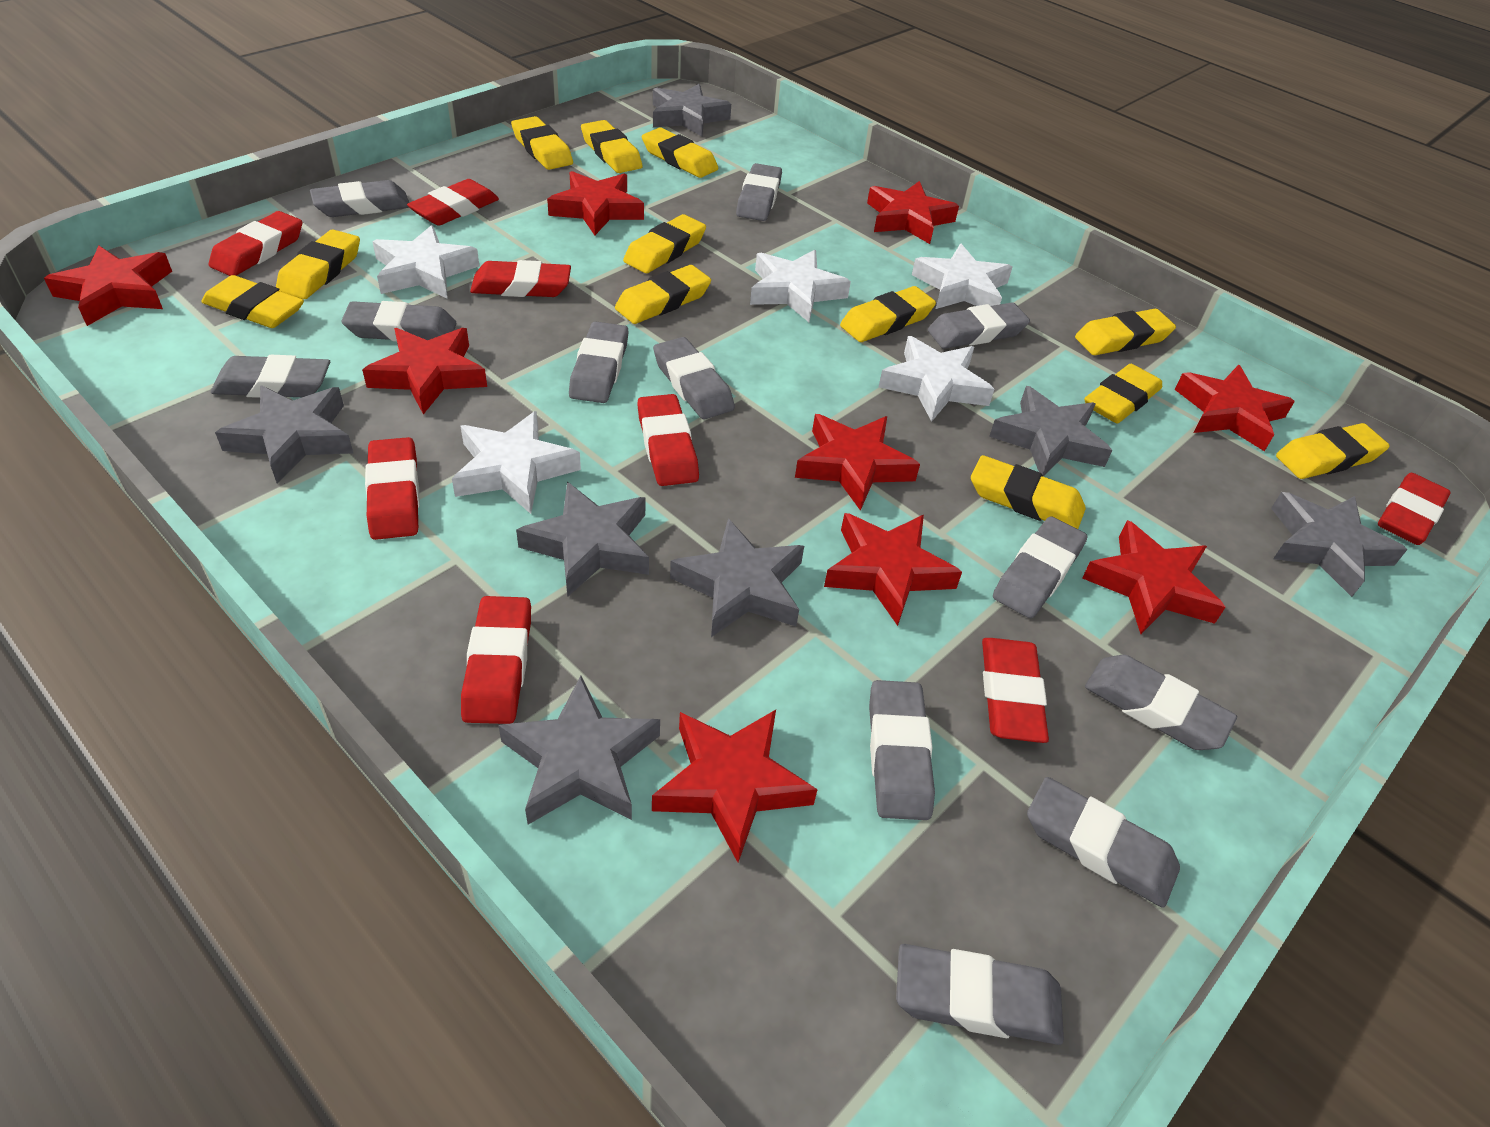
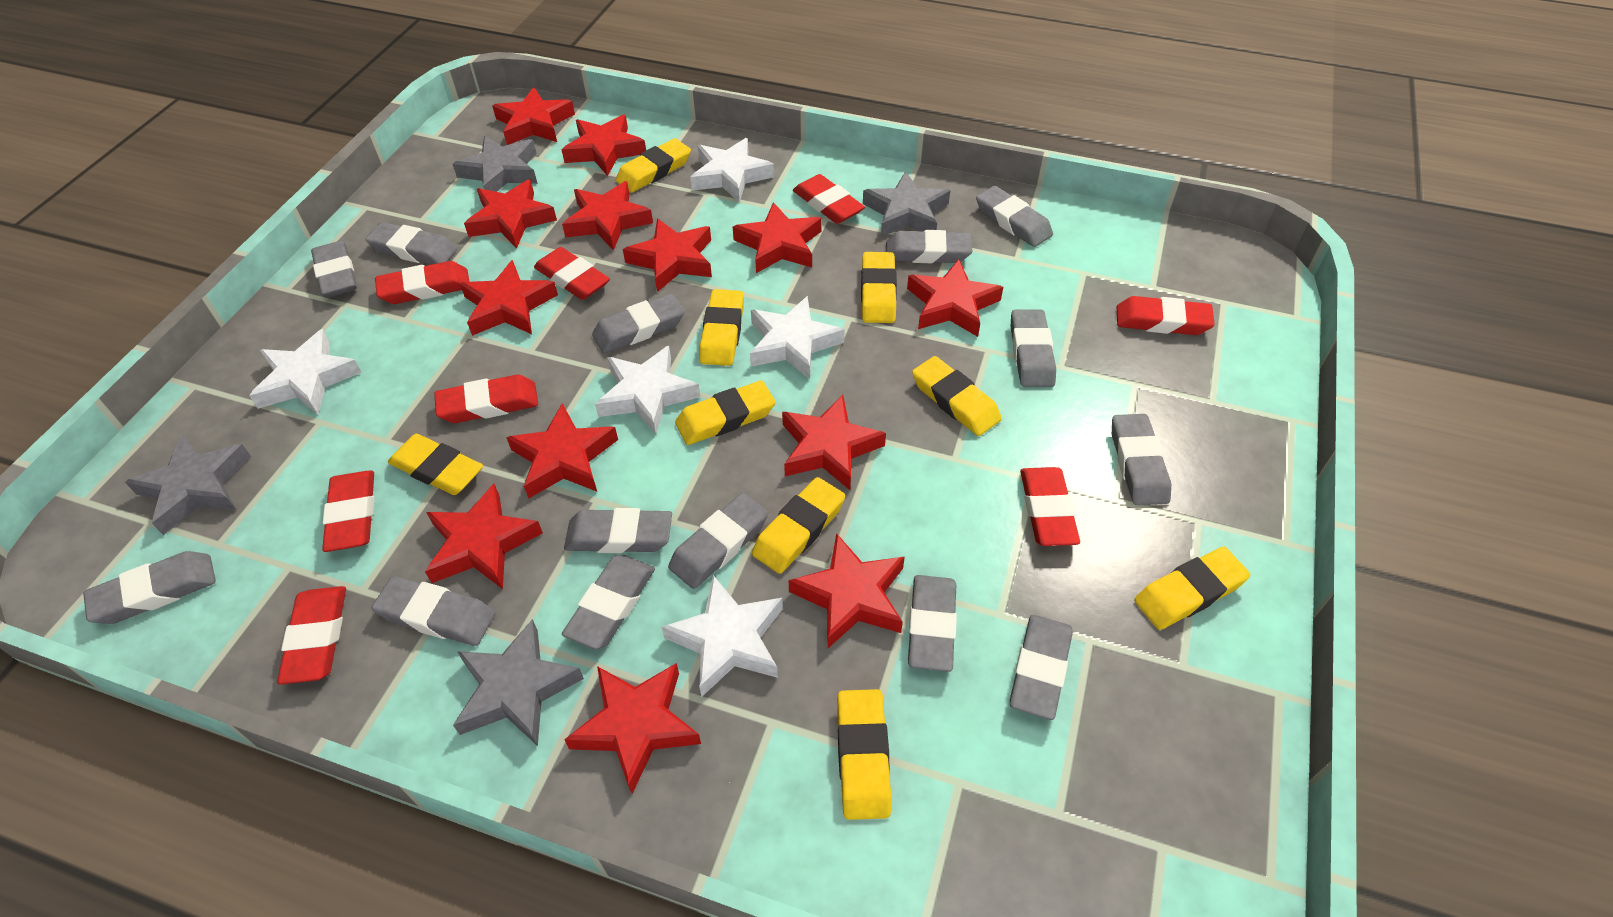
grey eraser: 12 -> 14
grey star: 7 -> 4
red star: 9 -> 13
yellow eraser: 12 -> 9

